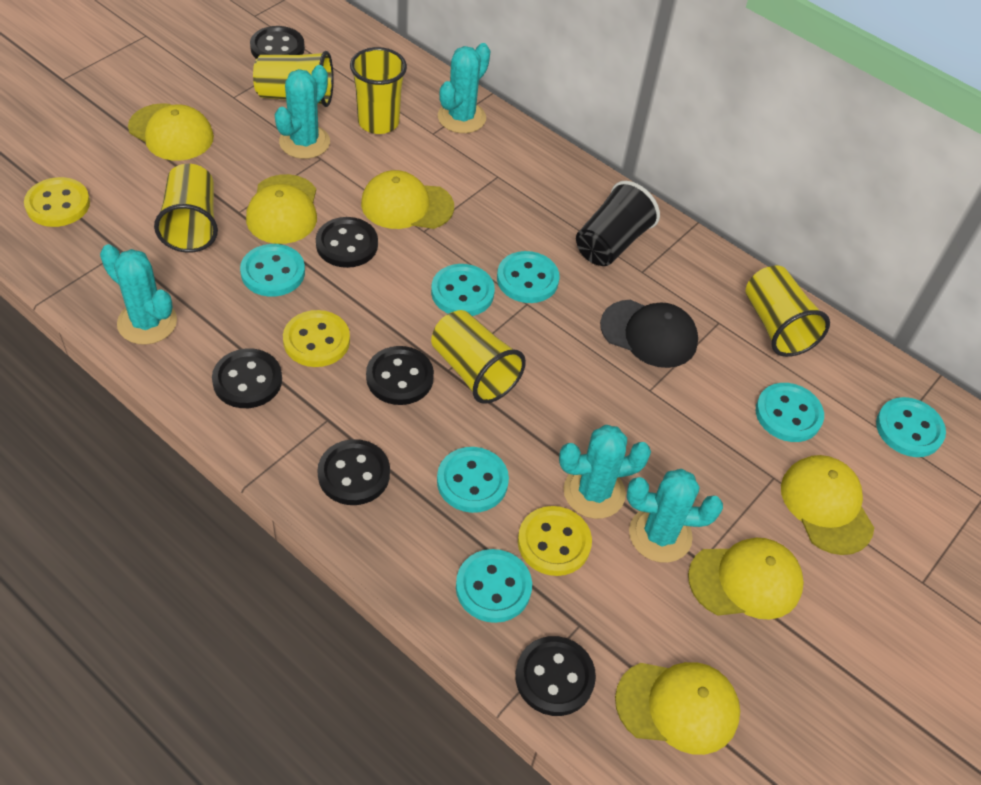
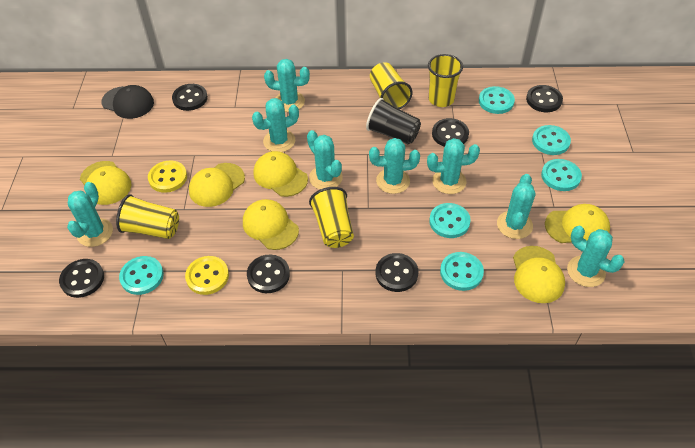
turquoise button: 7 -> 6
turquoise cactus: 5 -> 8
yellow button: 3 -> 2
yellow cup: 5 -> 4

